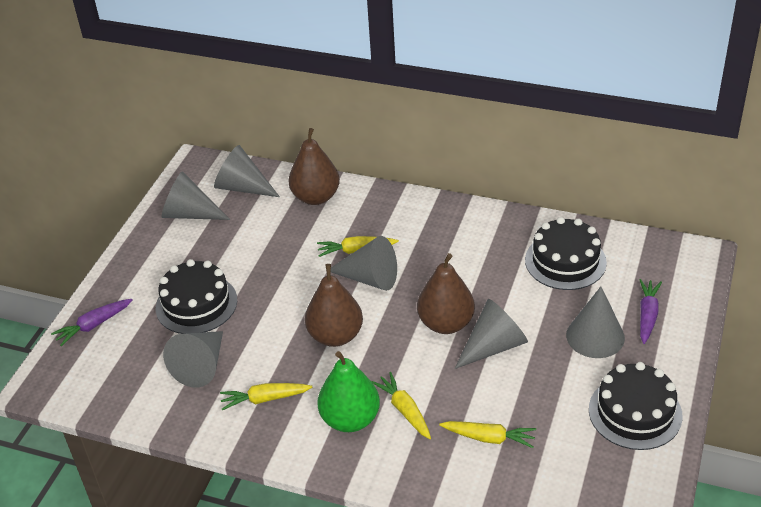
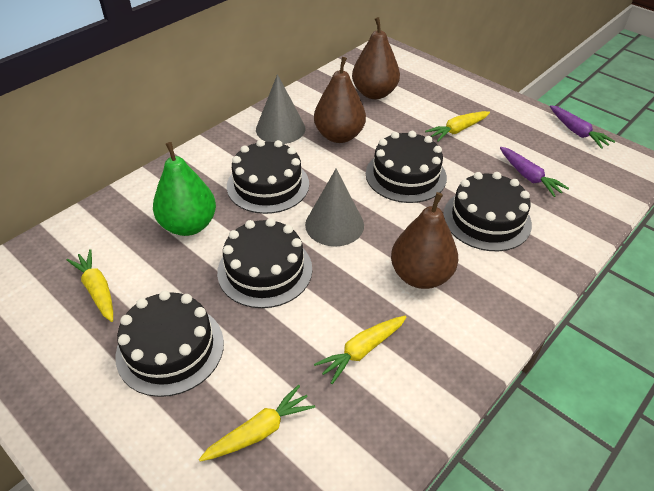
black cake: 3 -> 5
grey cone: 6 -> 2

